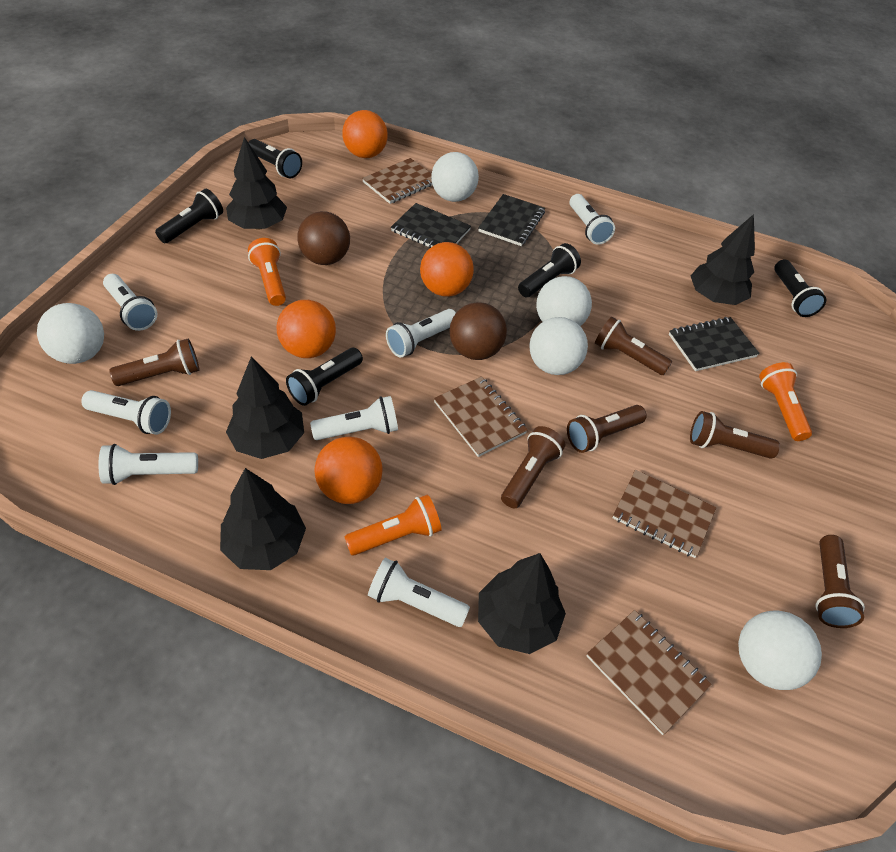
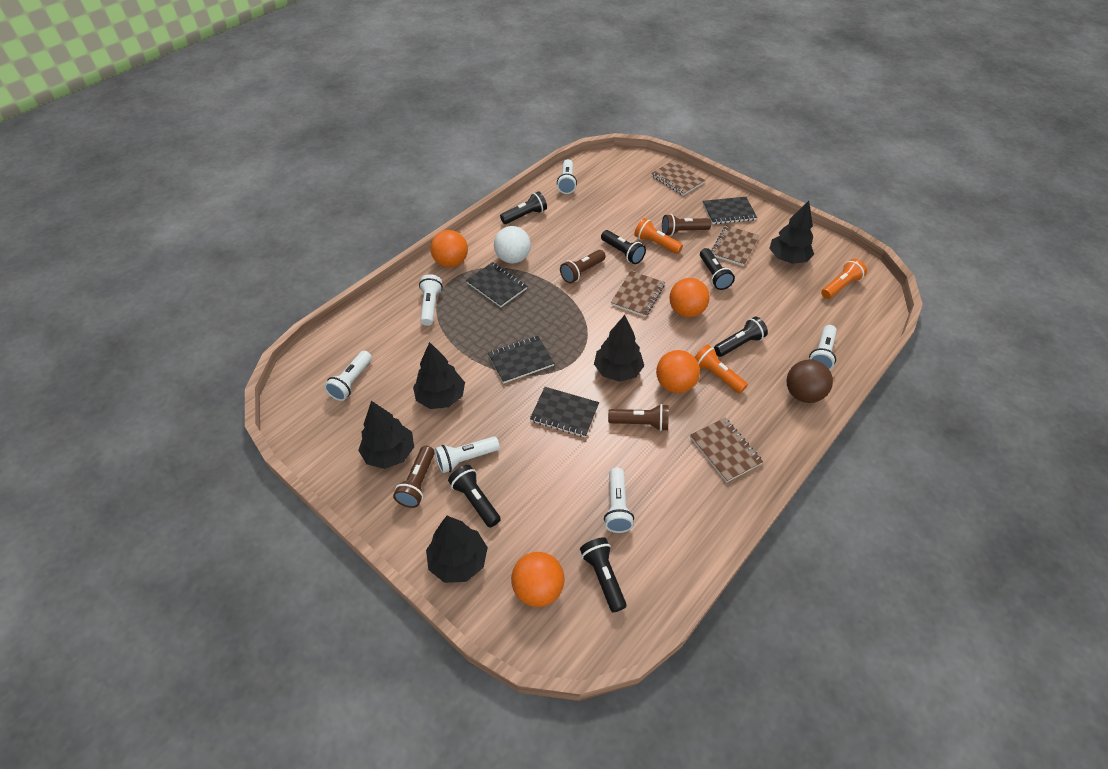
black flashlight: 5 -> 6
black notebook: 3 -> 4
brown ball: 2 -> 1
brown flashlight: 6 -> 4
white ball: 5 -> 1
white flashlight: 7 -> 6

